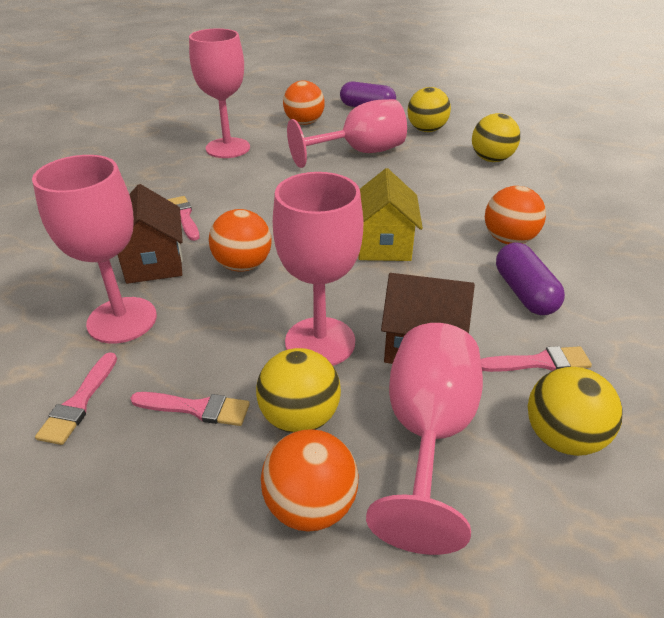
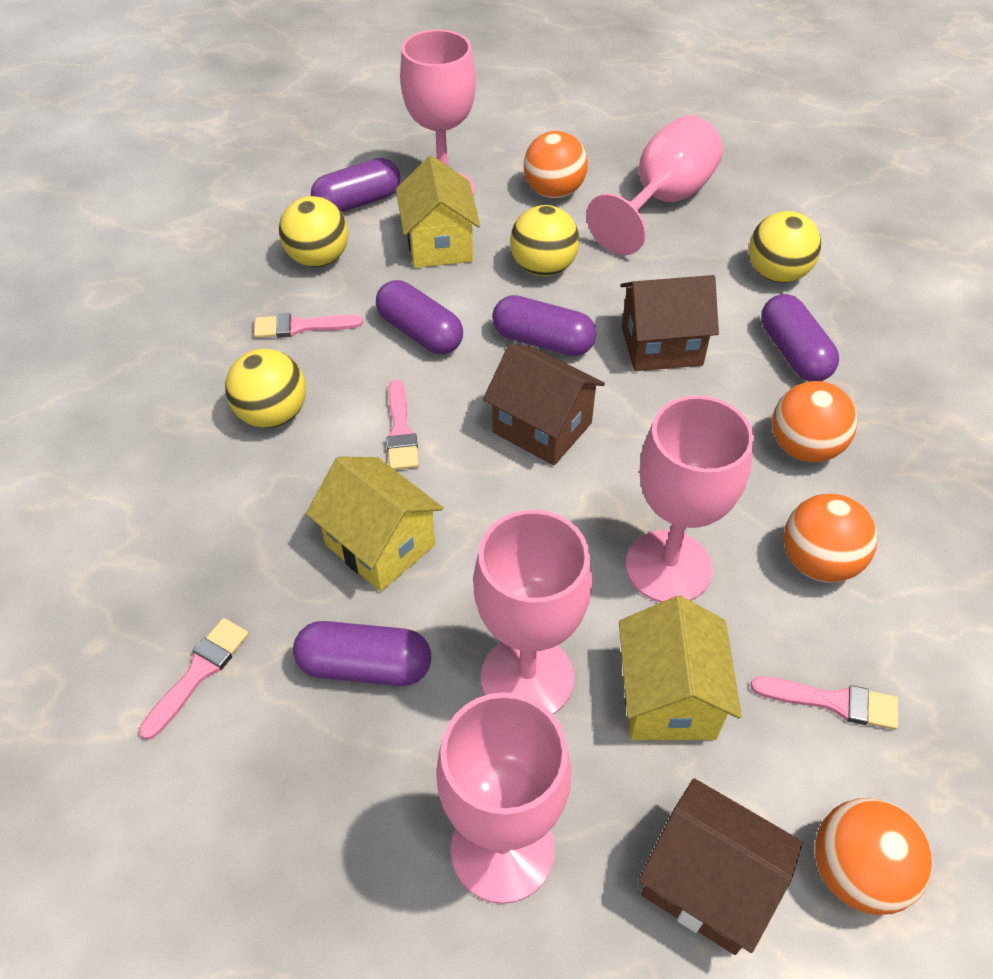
brown house: 2 -> 3
purple capsule: 2 -> 5
yellow house: 1 -> 3

